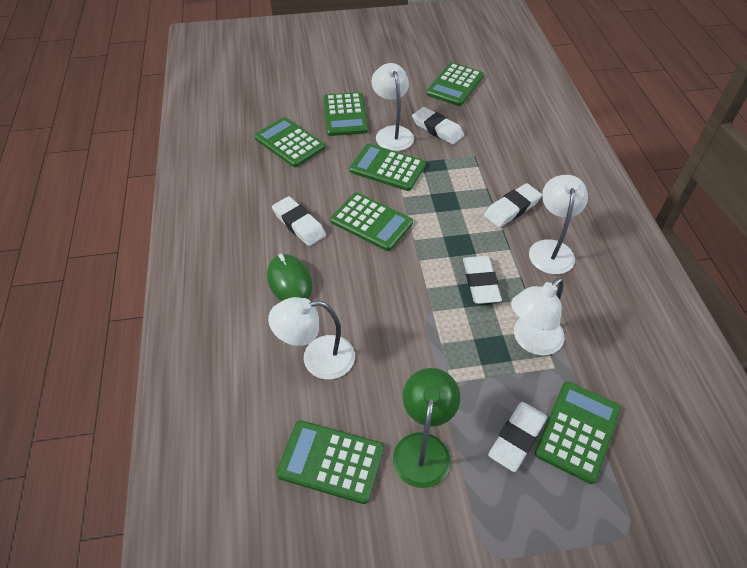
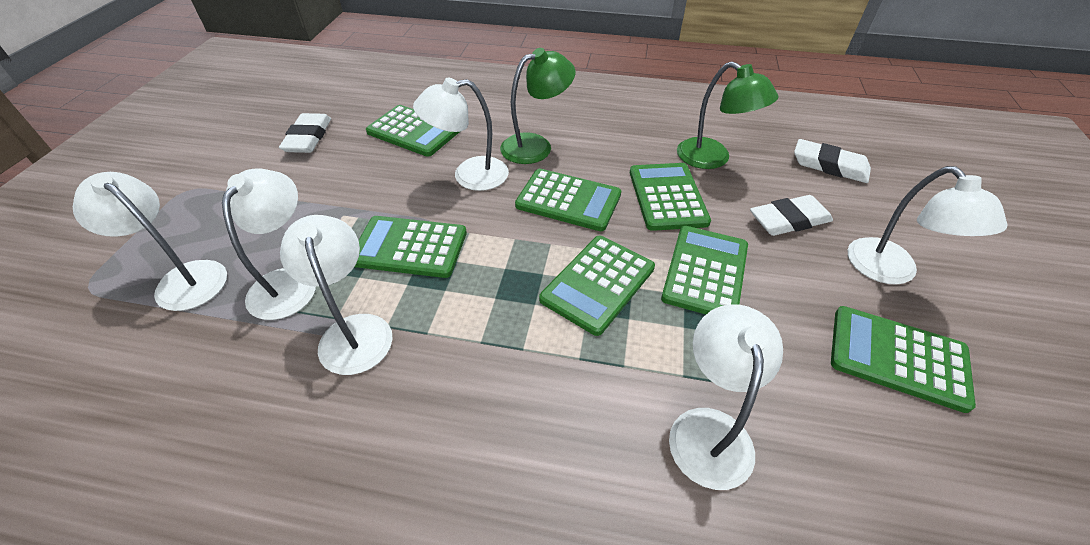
green lamp: 1 -> 2
green mouse: 1 -> 0
white eraser: 5 -> 3
white lamp: 4 -> 6

